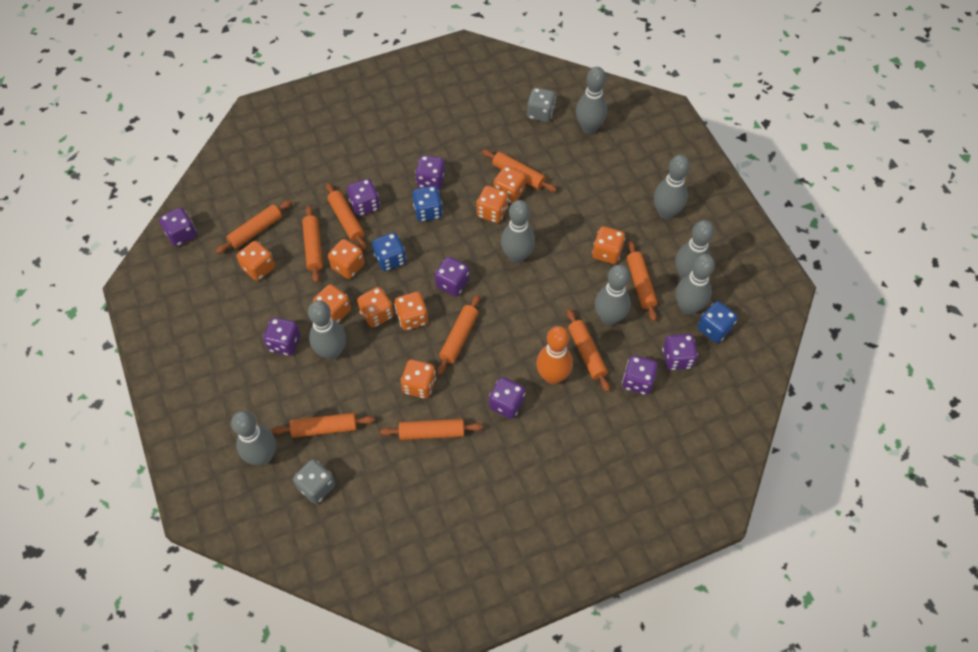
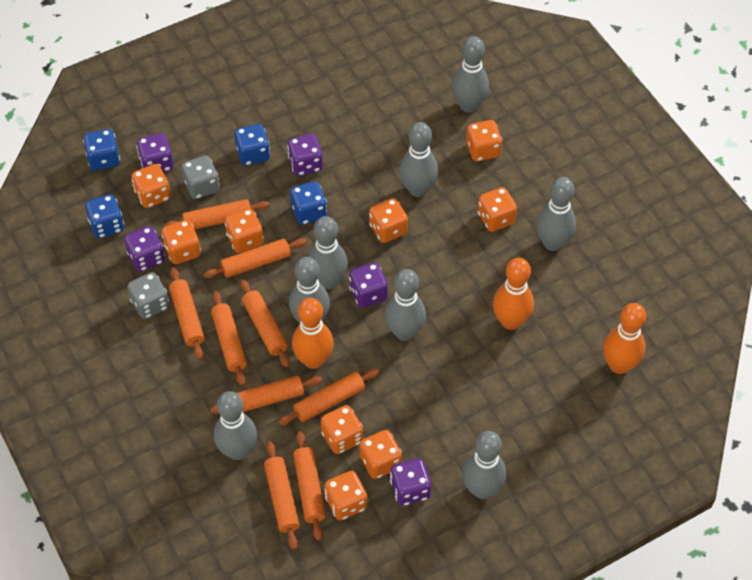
blue dice: 3 -> 4
orange bowling pin: 1 -> 3
purple dice: 8 -> 5

